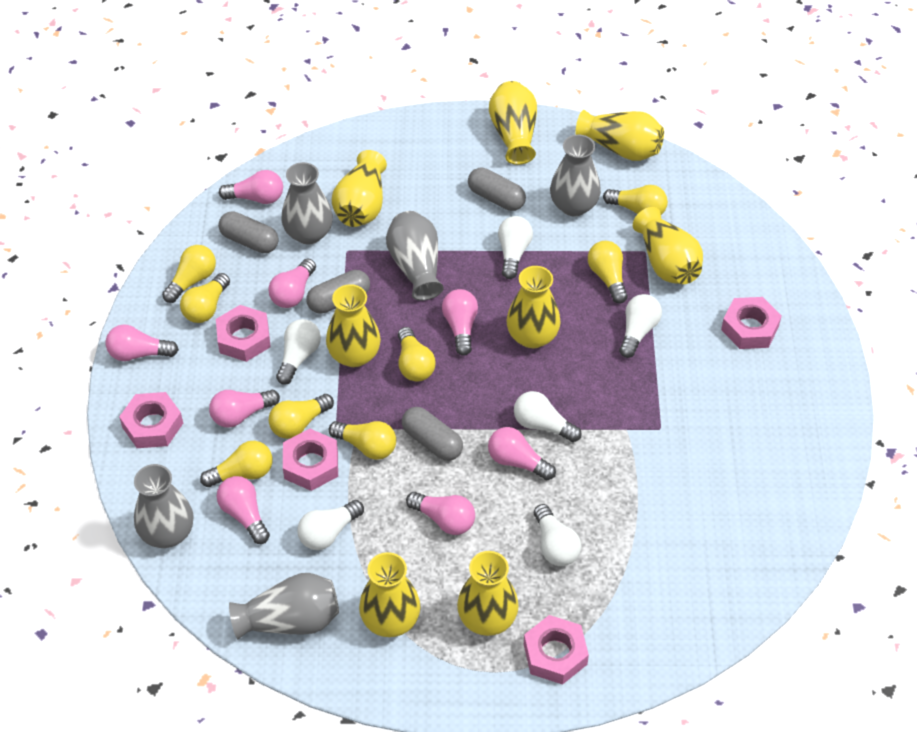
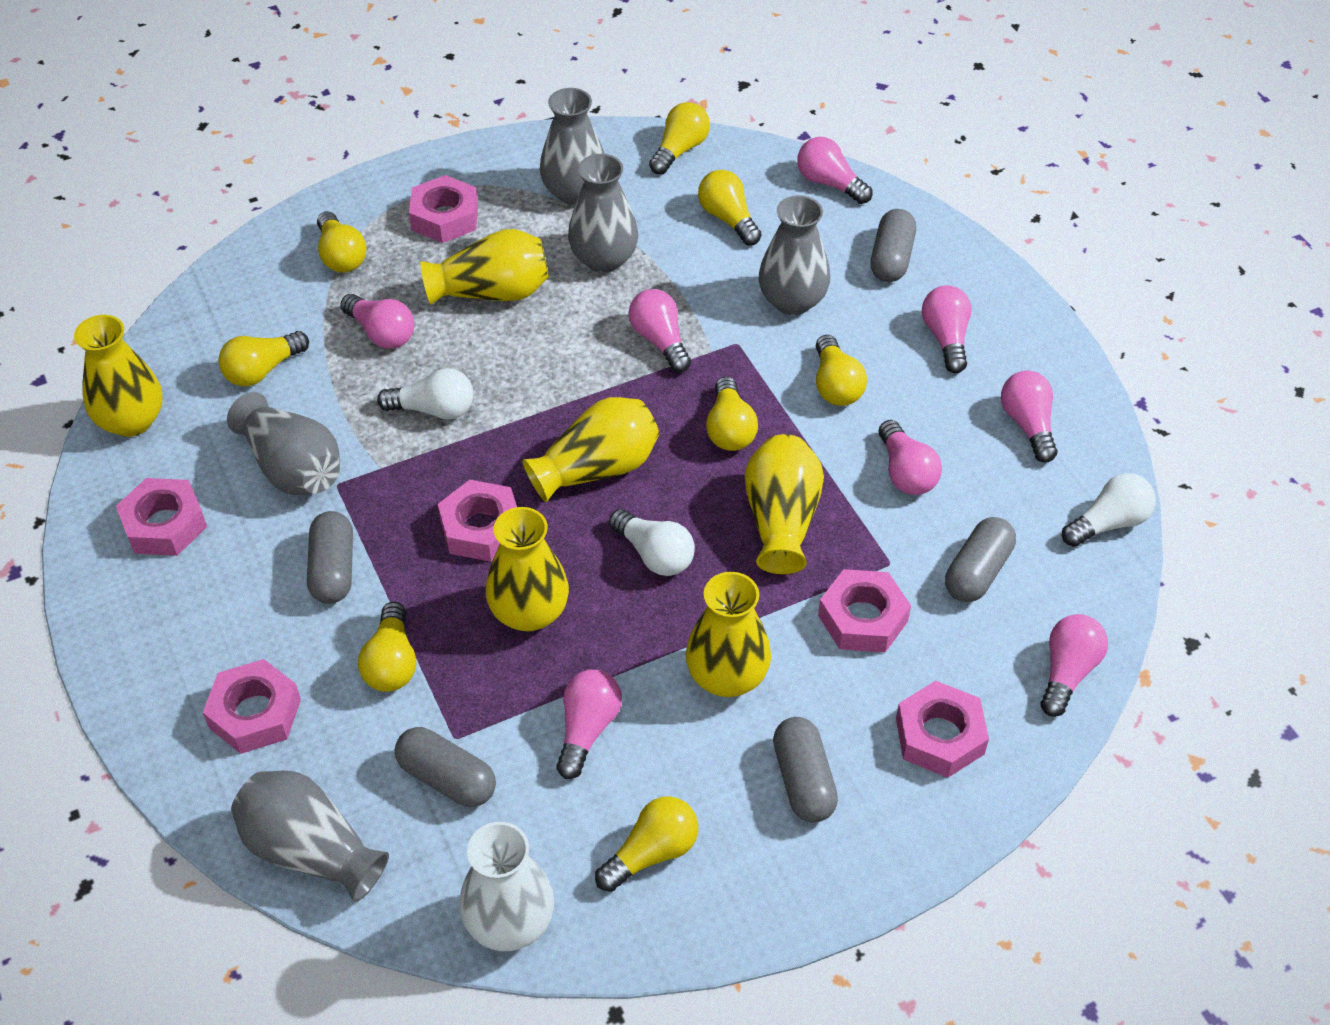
grey capsule: 4 -> 5
pink nut: 5 -> 6
white light bulb: 6 -> 3
white vase: 0 -> 1
yellow vase: 8 -> 6

